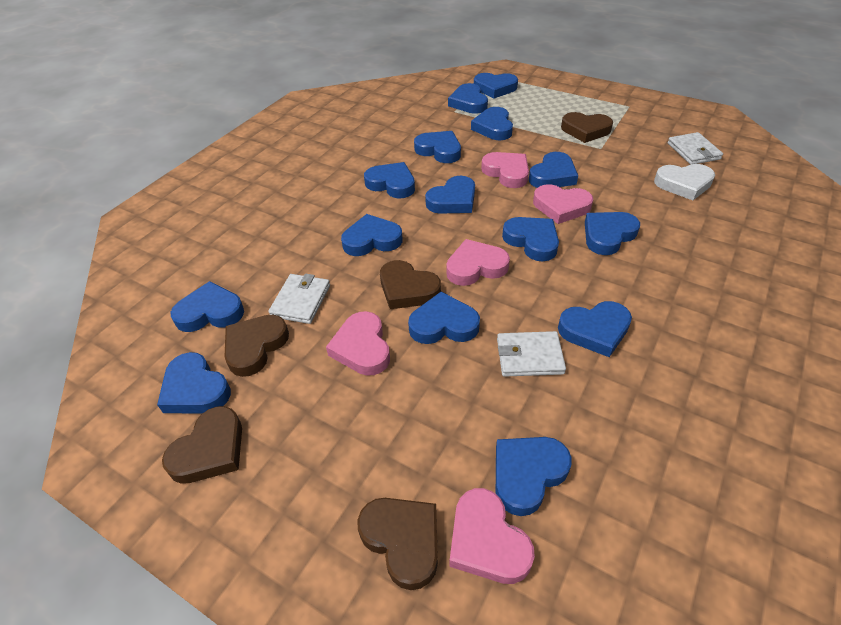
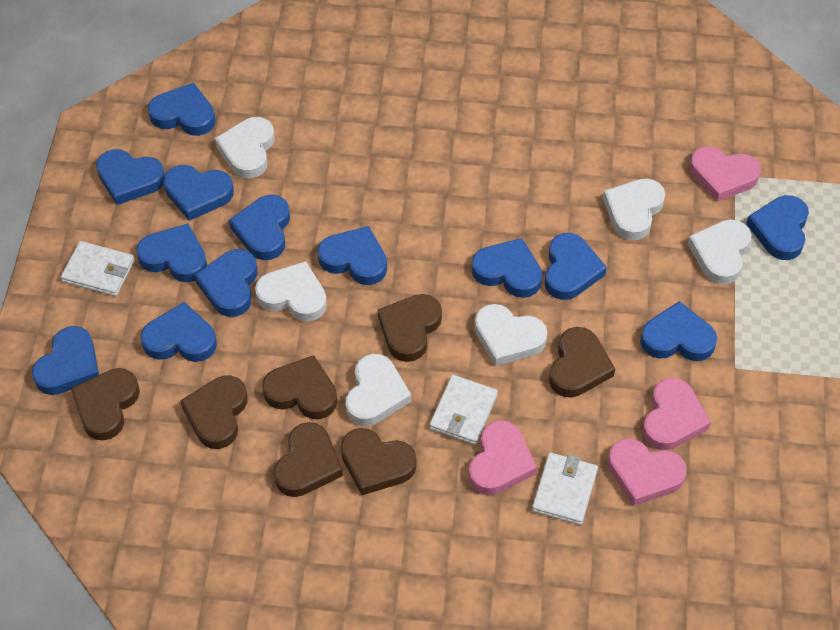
blue heart: 15 -> 13
brown heart: 5 -> 7
pink heart: 5 -> 4
white heart: 1 -> 6

